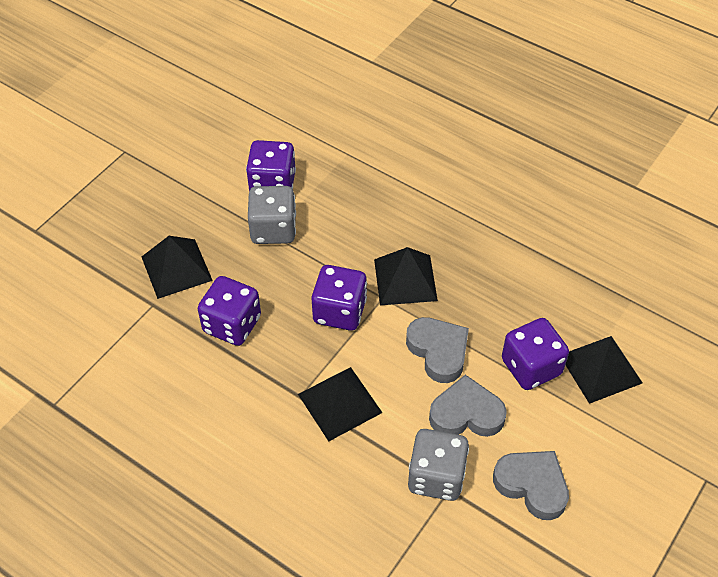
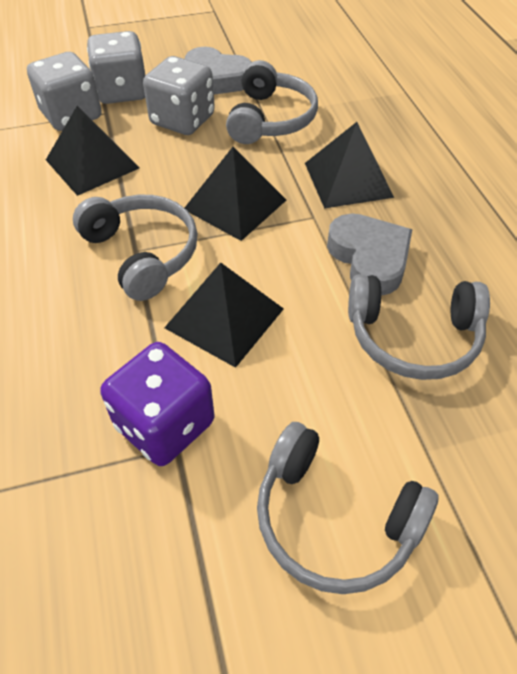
grey dice: 2 -> 3
grey headphones: 0 -> 4
grey heart: 3 -> 2
purple dice: 4 -> 1

